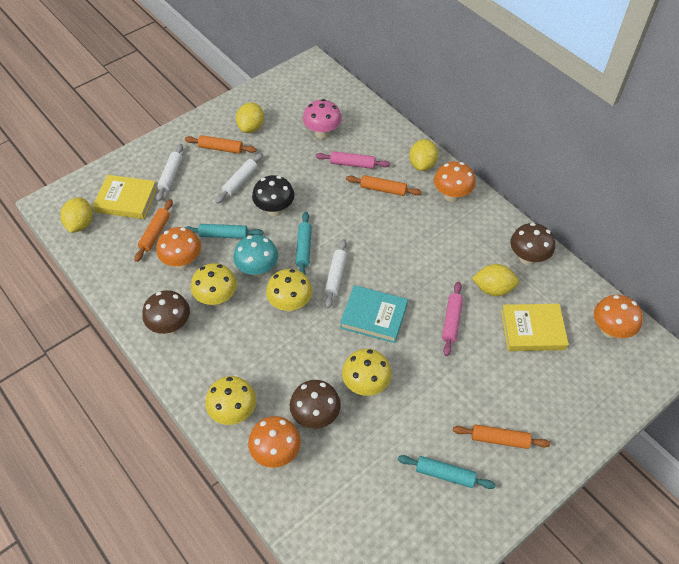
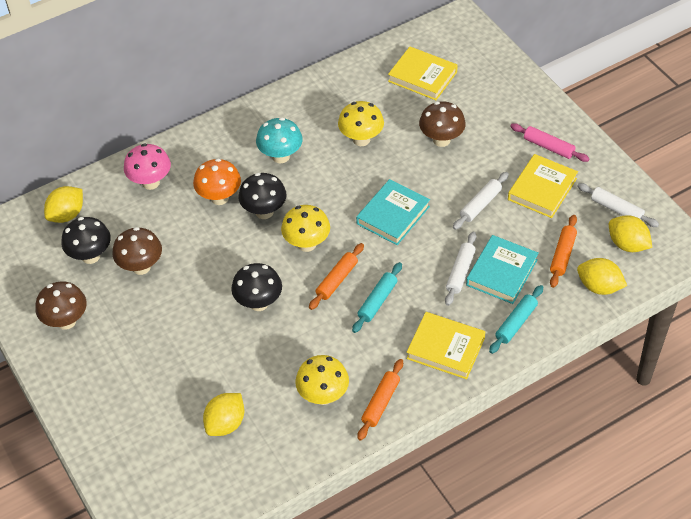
black mushroom: 1 -> 3
orange mushroom: 4 -> 1
orange rolling pin: 4 -> 3
pink rolling pin: 2 -> 1
turquoise book: 1 -> 2
turquoise rolling pin: 3 -> 2
yellow book: 2 -> 3
yellow mushroom: 4 -> 3

